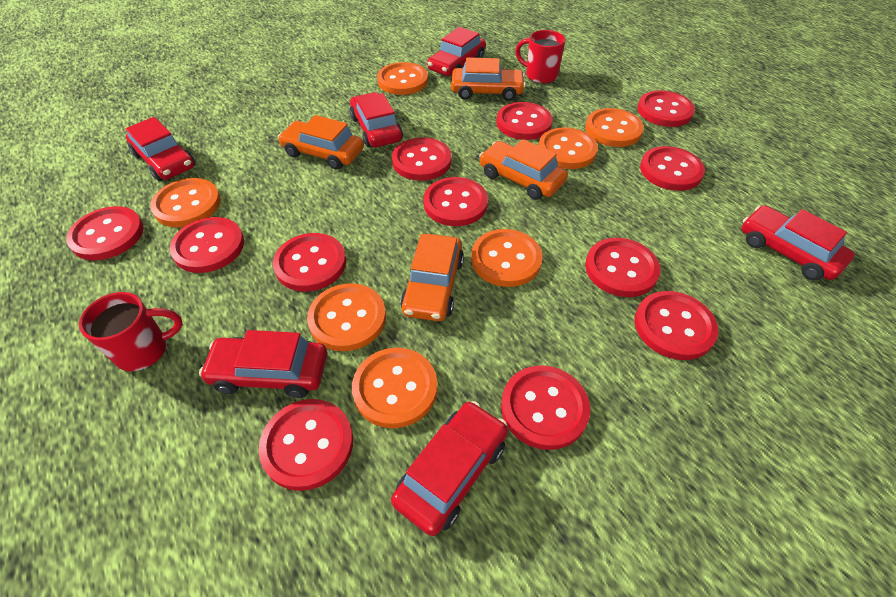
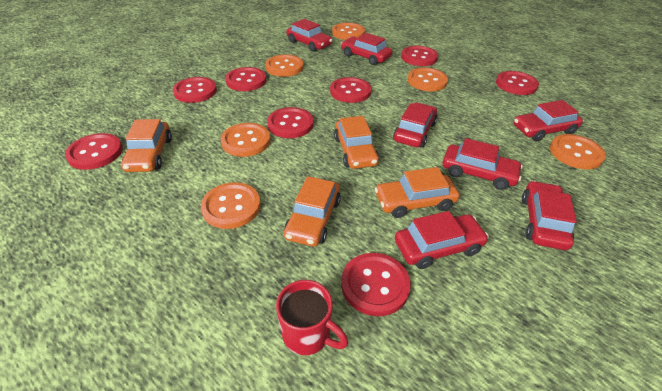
orange button: 7 -> 6
red button: 12 -> 8
red car: 6 -> 7
red mug: 2 -> 1

